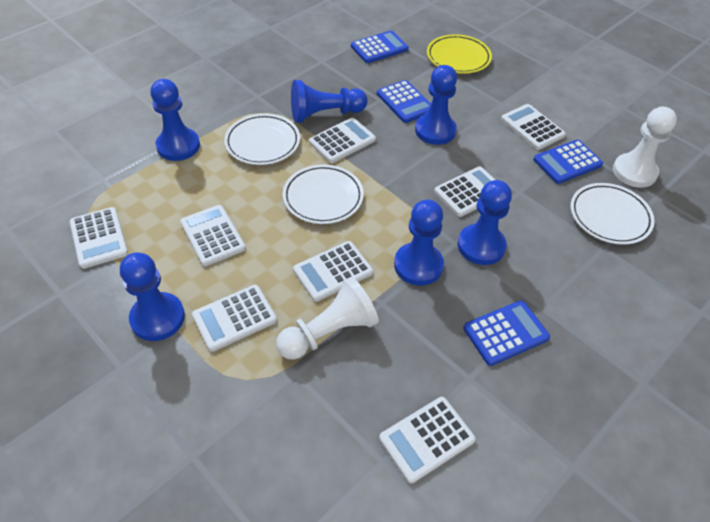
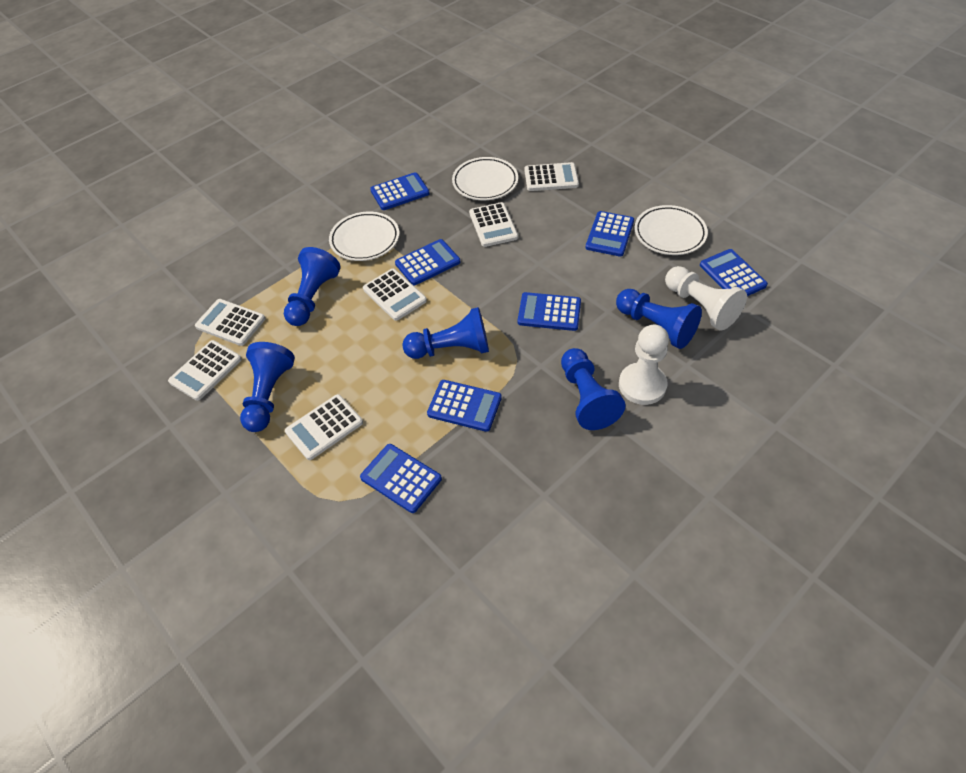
blue calculator: 4 -> 7
blue pawn: 6 -> 5
white calculator: 8 -> 6
yellow plate: 1 -> 0

